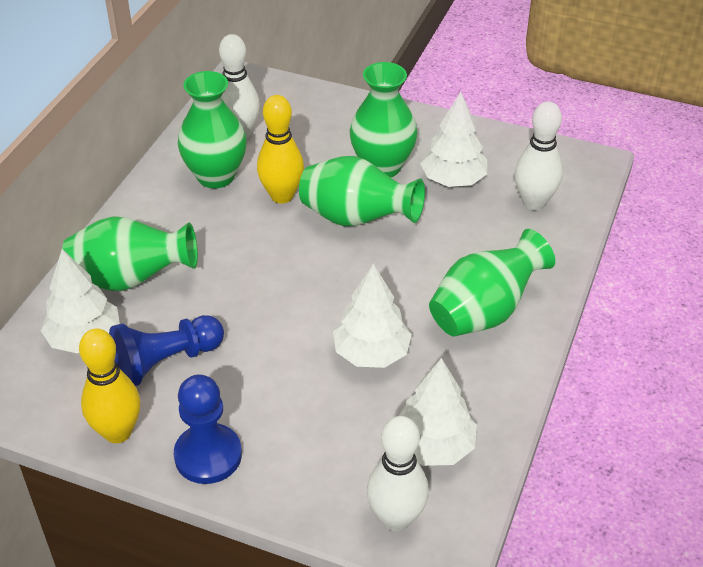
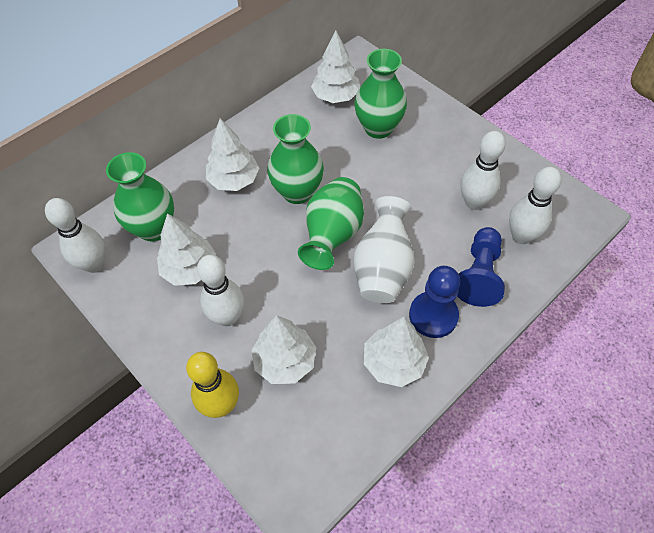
green vase: 5 -> 4
white bowling pin: 3 -> 4
white tree: 4 -> 5
white vase: 0 -> 1
yellow bowling pin: 2 -> 1

